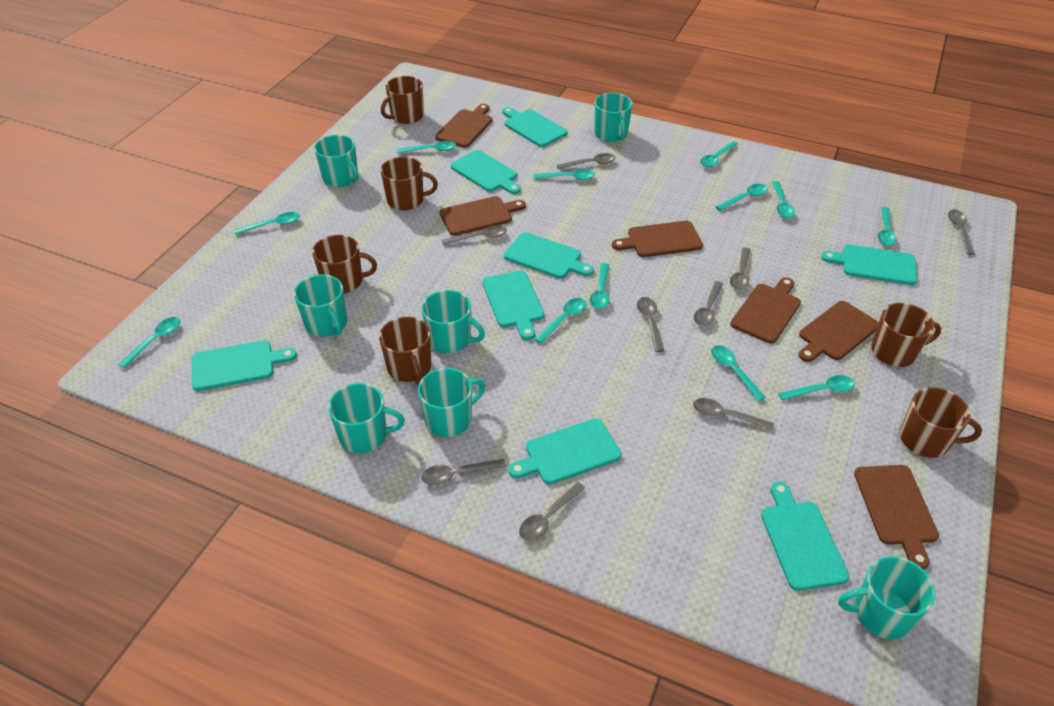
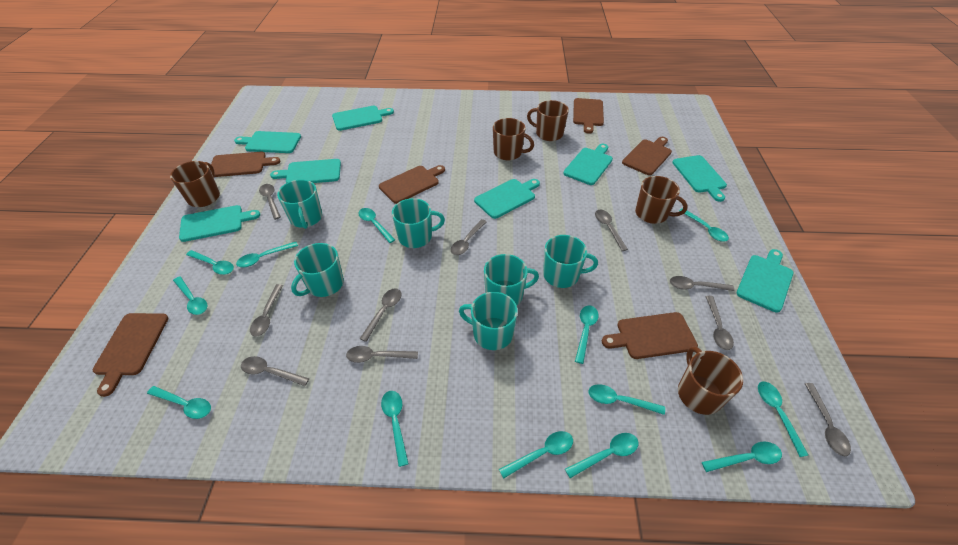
brown mug: 6 -> 5
grey spoon: 9 -> 10
turquoise mug: 7 -> 6
turquoise spoon: 12 -> 13

